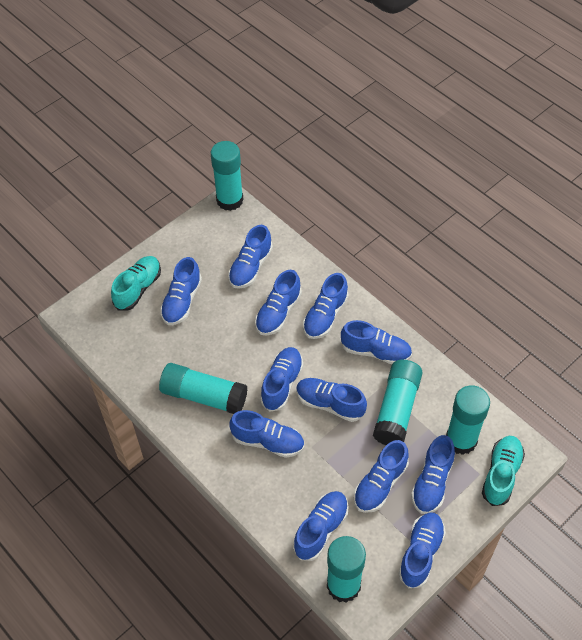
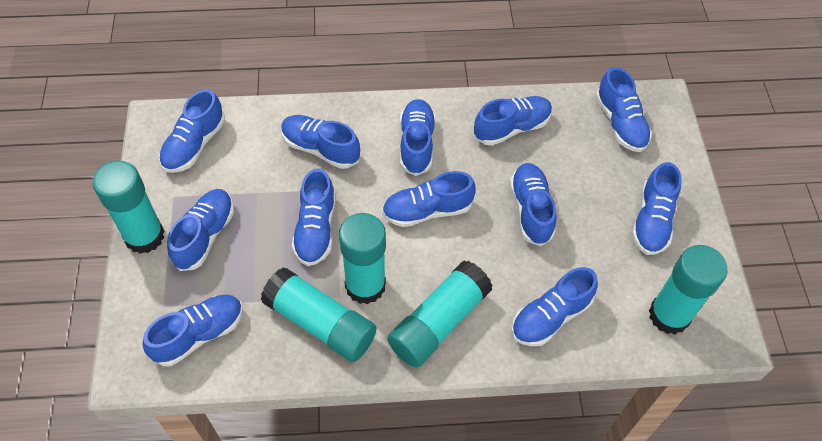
turquoise shoe: 2 -> 0

